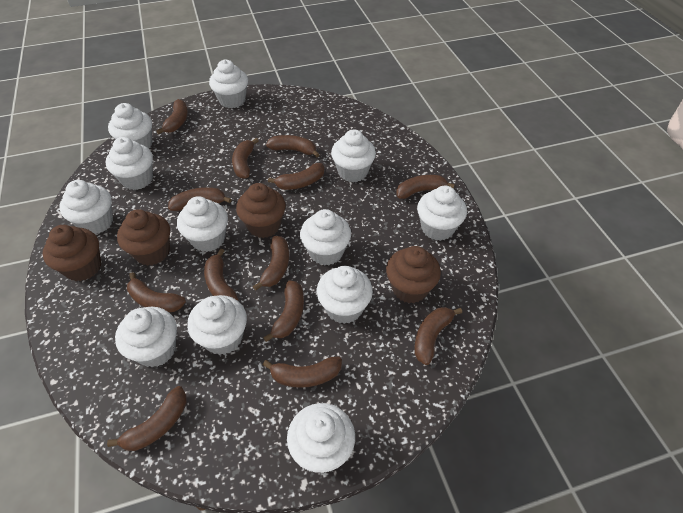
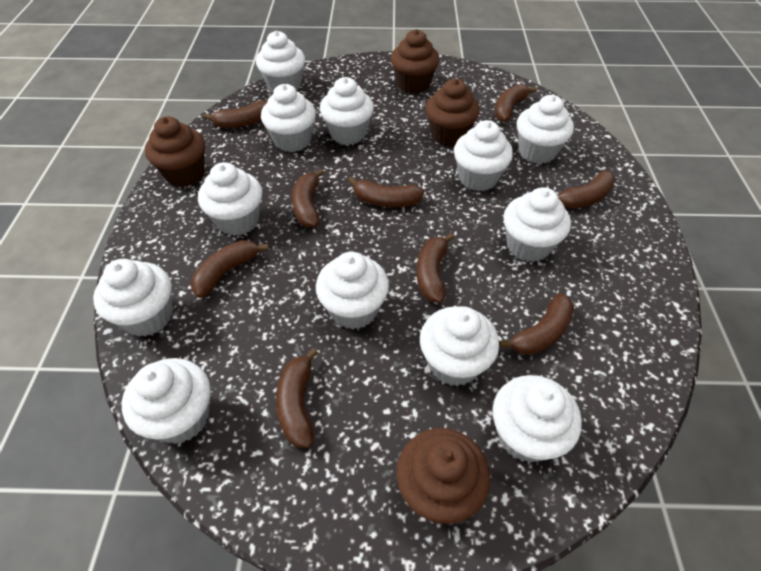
brown banana: 13 -> 9

